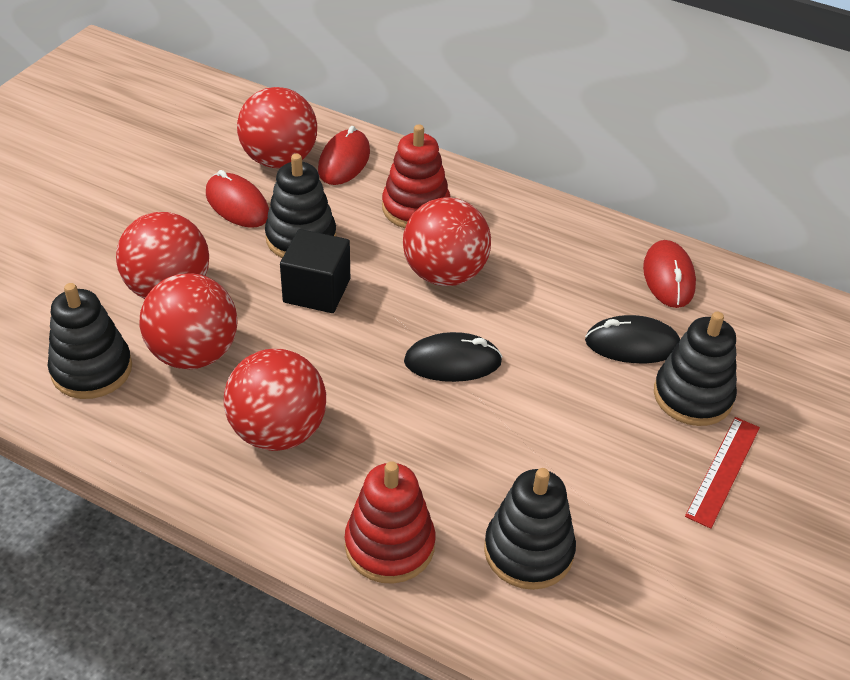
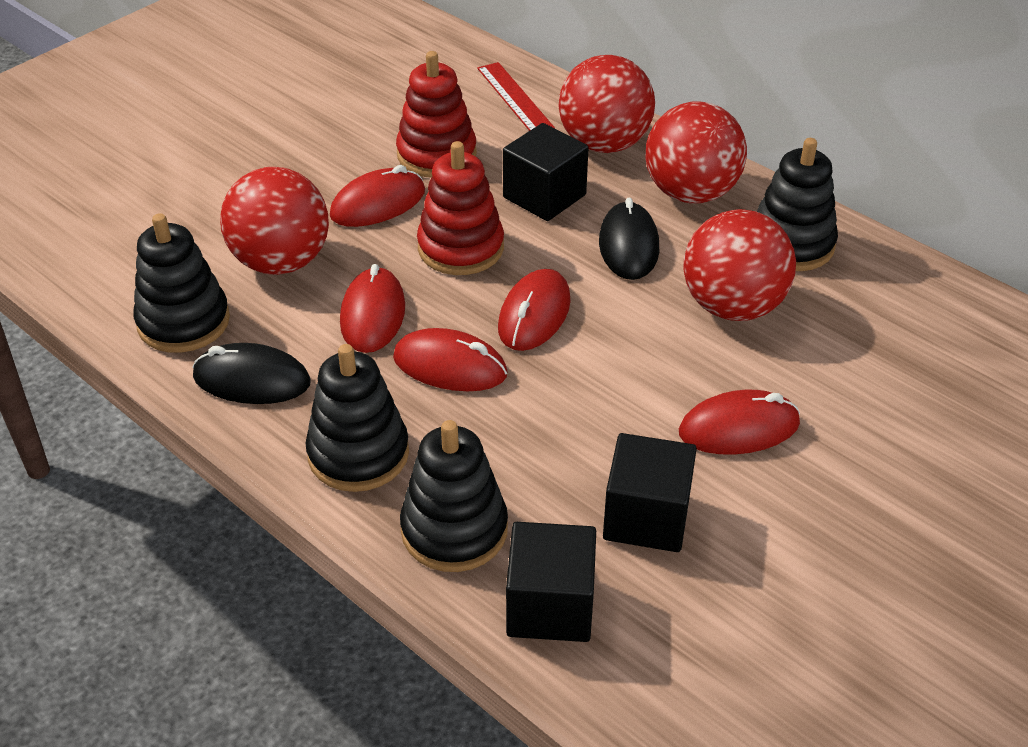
black cube: 1 -> 3
red ball: 5 -> 4
red mouse: 3 -> 5

